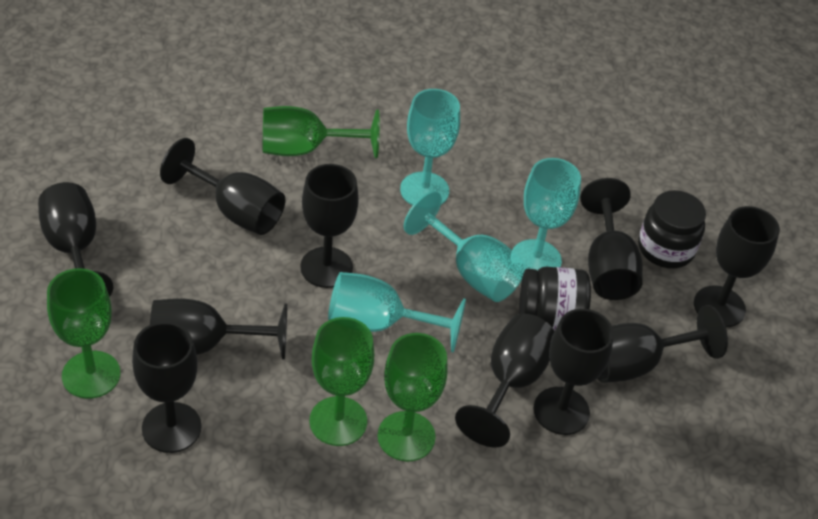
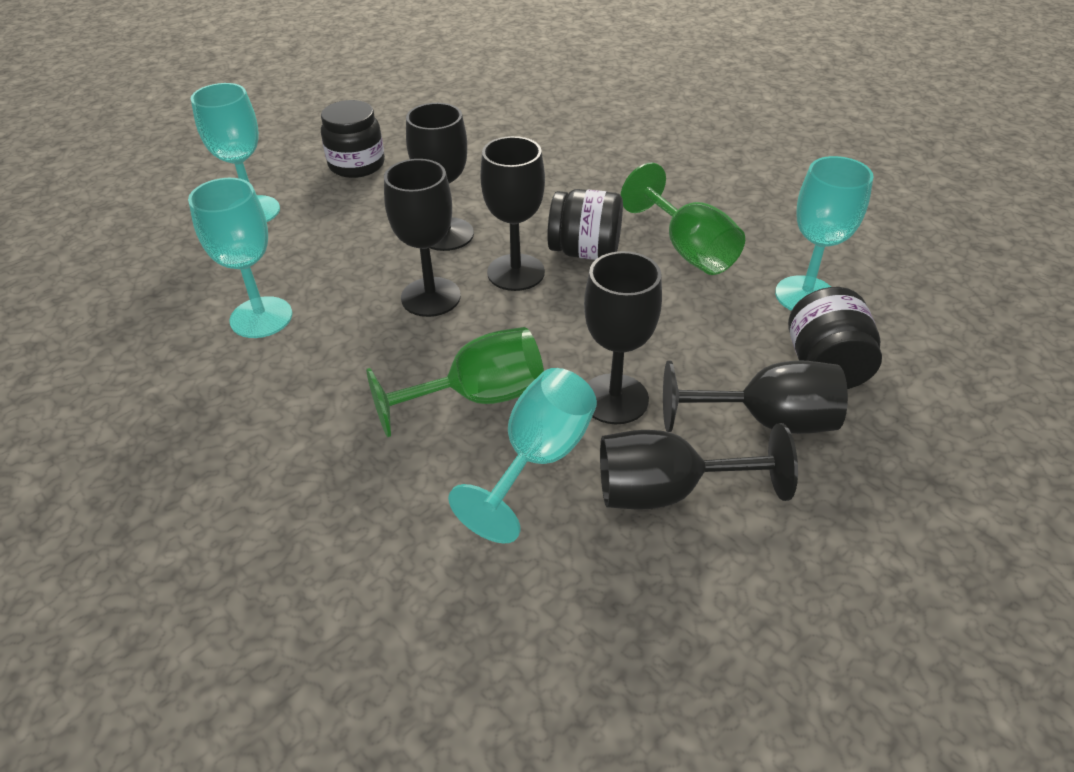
black goblet: 10 -> 6
black jar: 2 -> 3
green goblet: 4 -> 2

